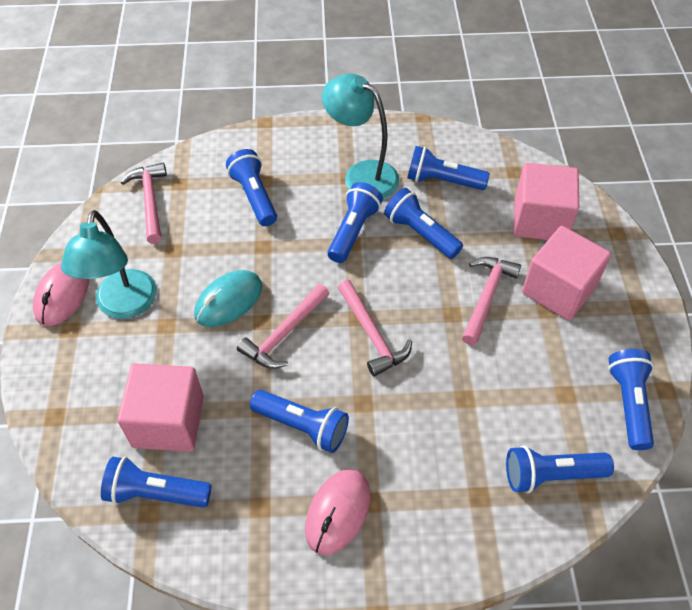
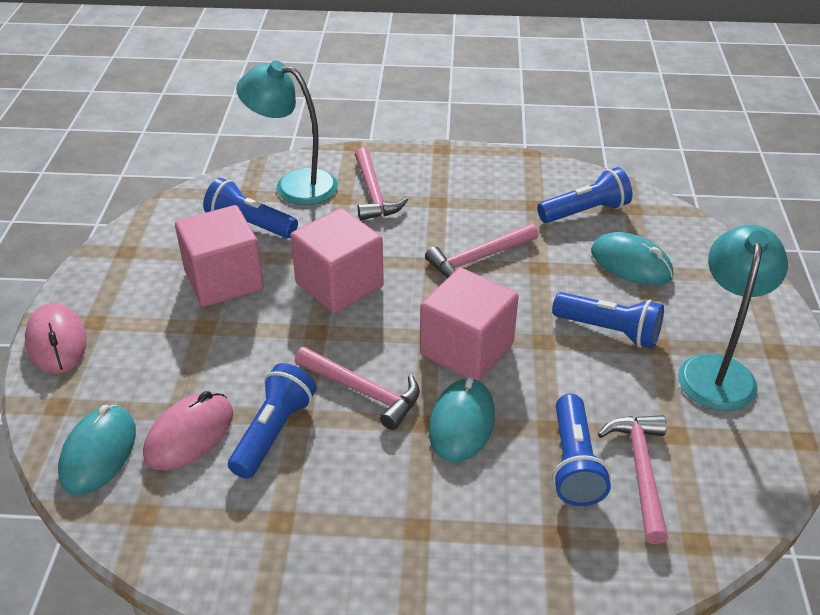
blue flashlight: 8 -> 5
turquoise mouse: 1 -> 3

